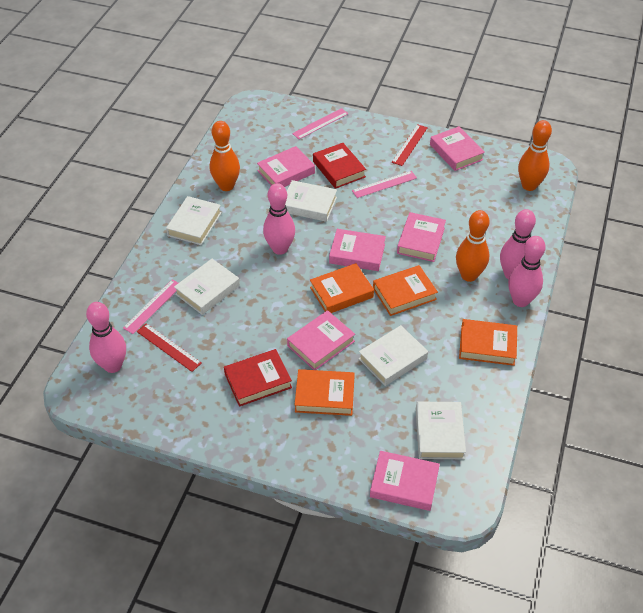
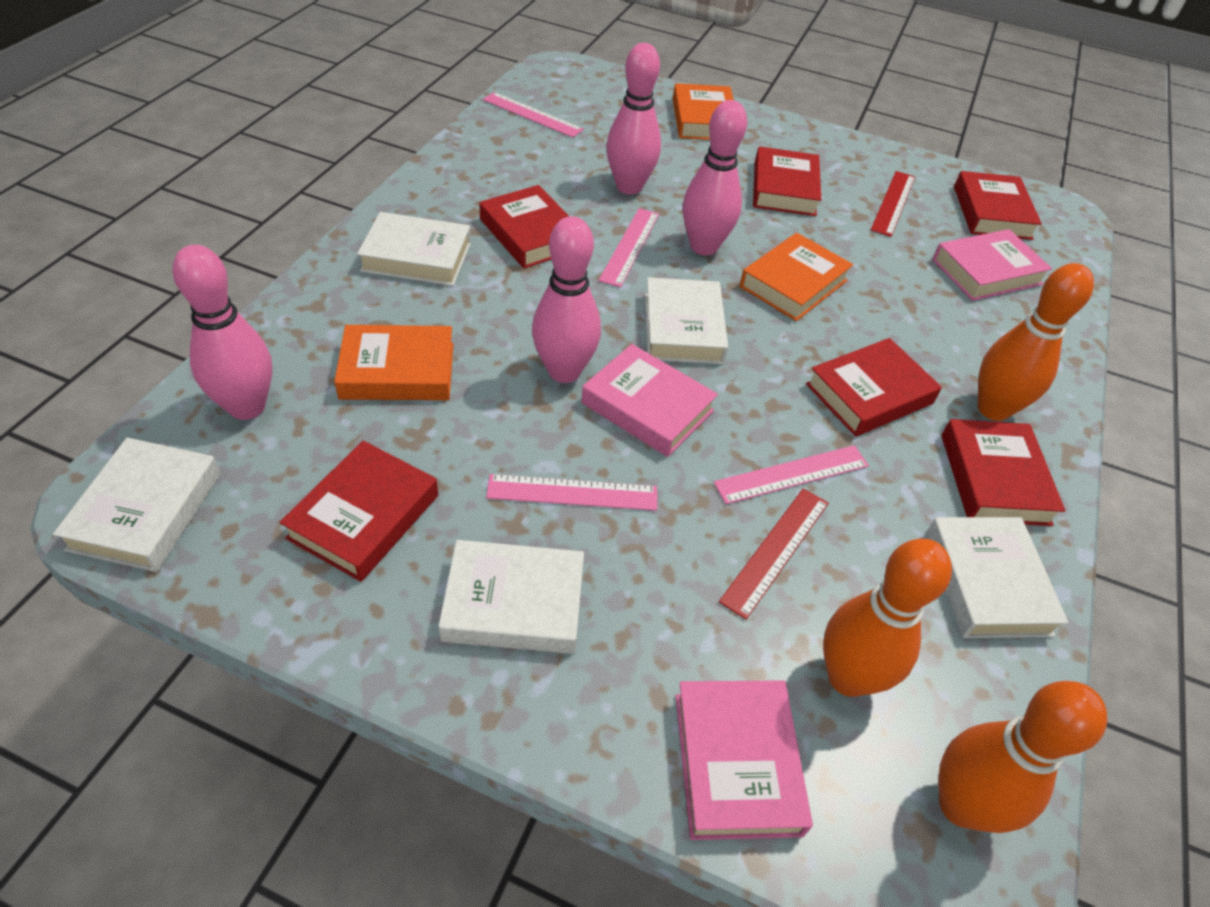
orange book: 4 -> 3
pink book: 6 -> 3
pink ruler: 3 -> 4
red book: 2 -> 6

